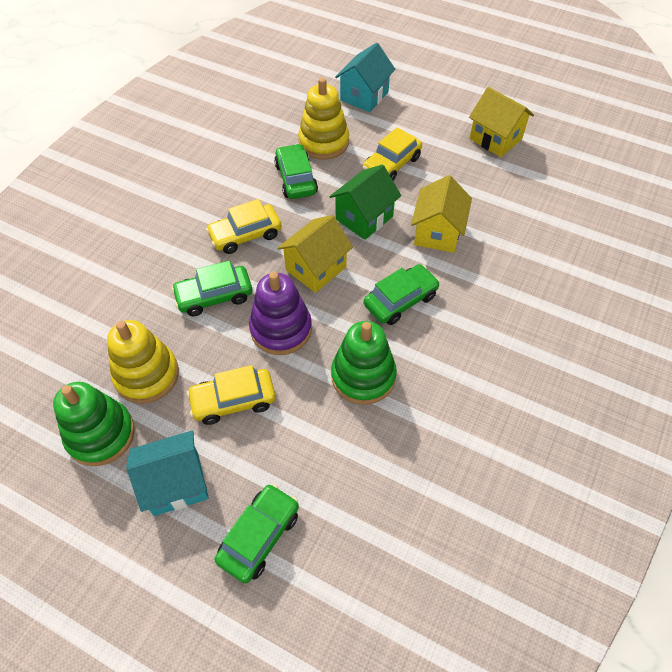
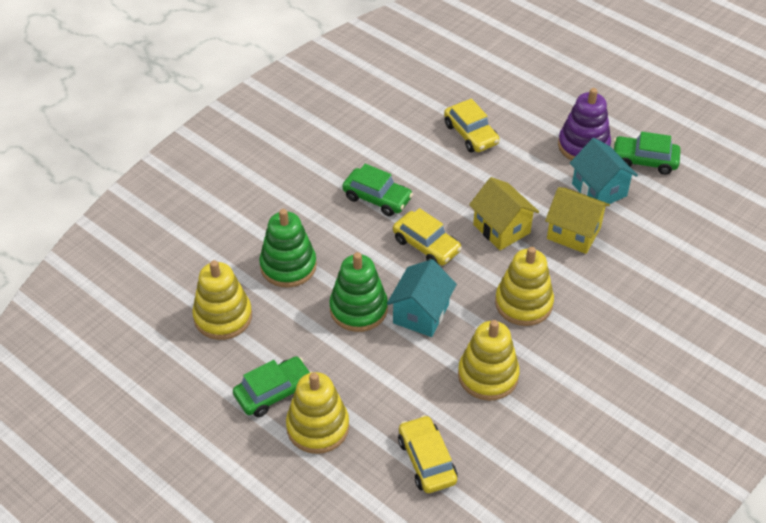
green car: 4 -> 3
green house: 1 -> 0
yellow house: 3 -> 2
yellow stacking toy: 2 -> 4

